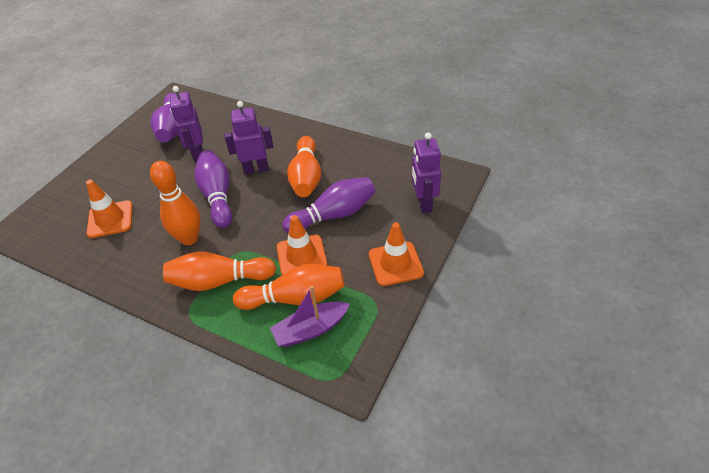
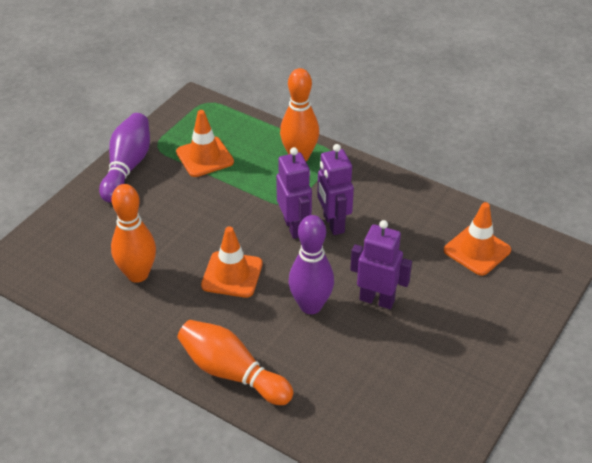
orange bowling pin: 4 -> 3
purple boat: 1 -> 0
purple bowling pin: 3 -> 2

